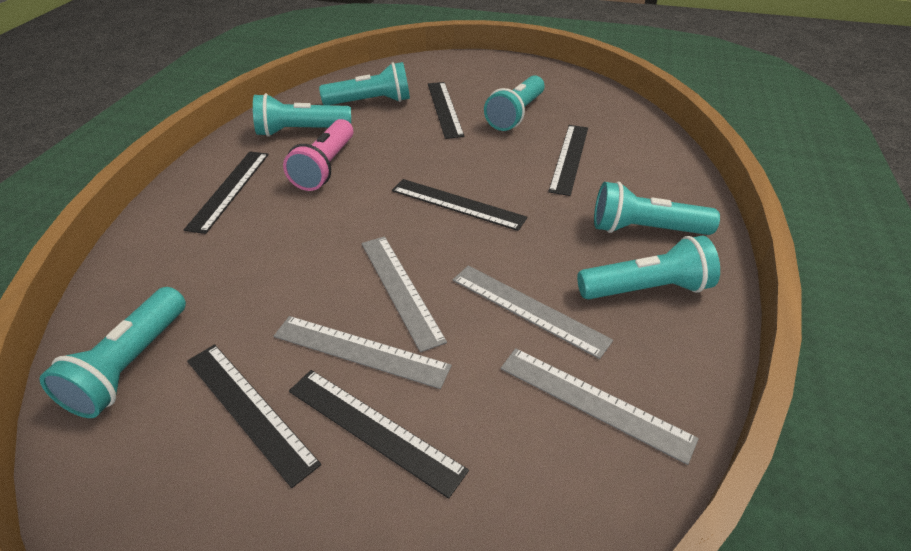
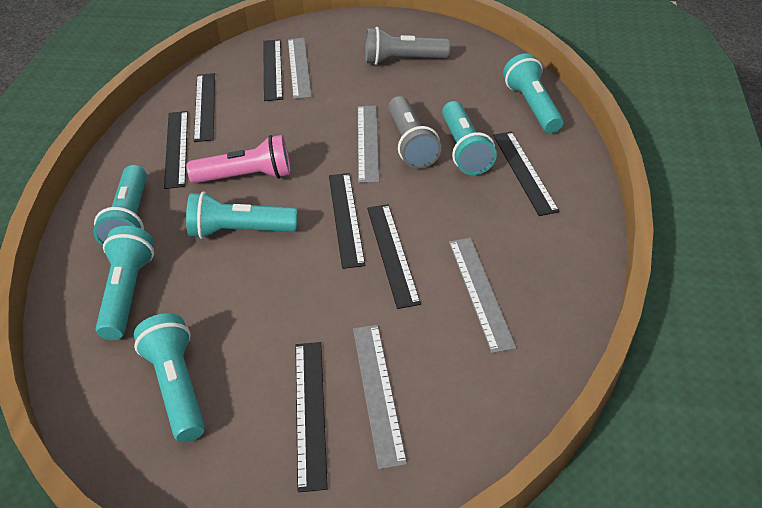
black ruler: 6 -> 7
grey flashlight: 0 -> 2

